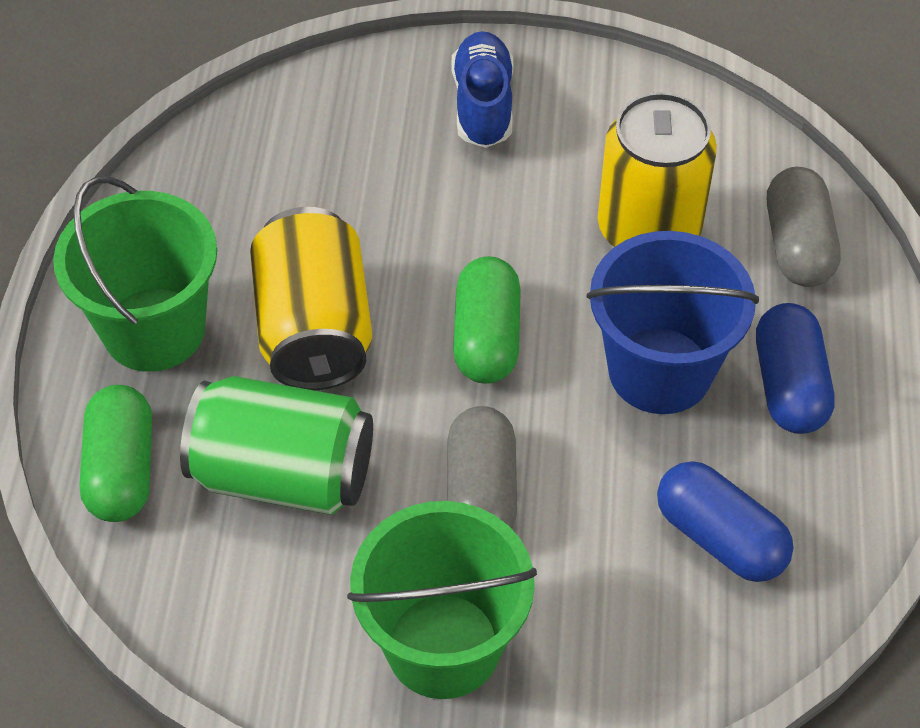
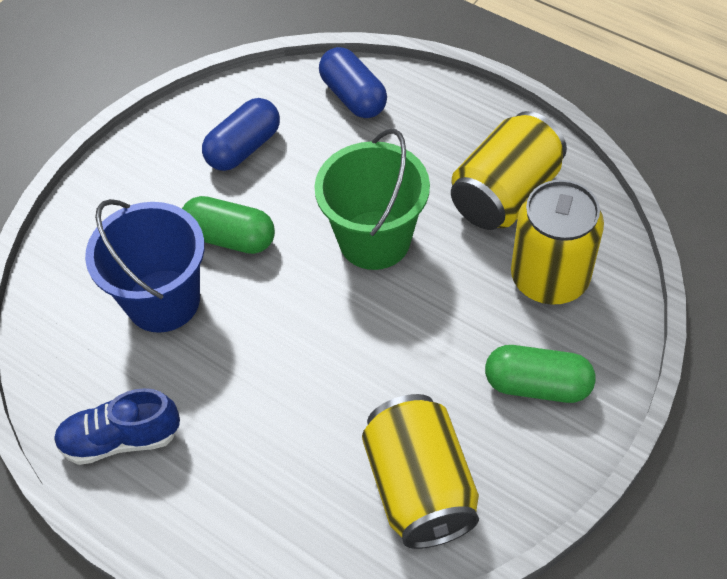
green bucket: 2 -> 1
green can: 1 -> 0
grey capsule: 2 -> 0
yellow can: 2 -> 3

